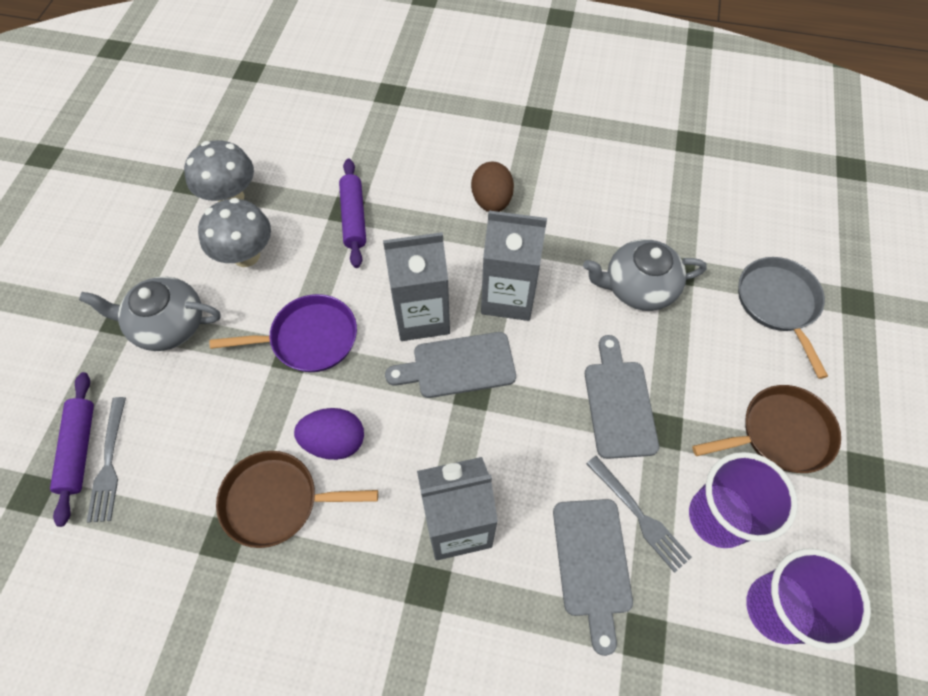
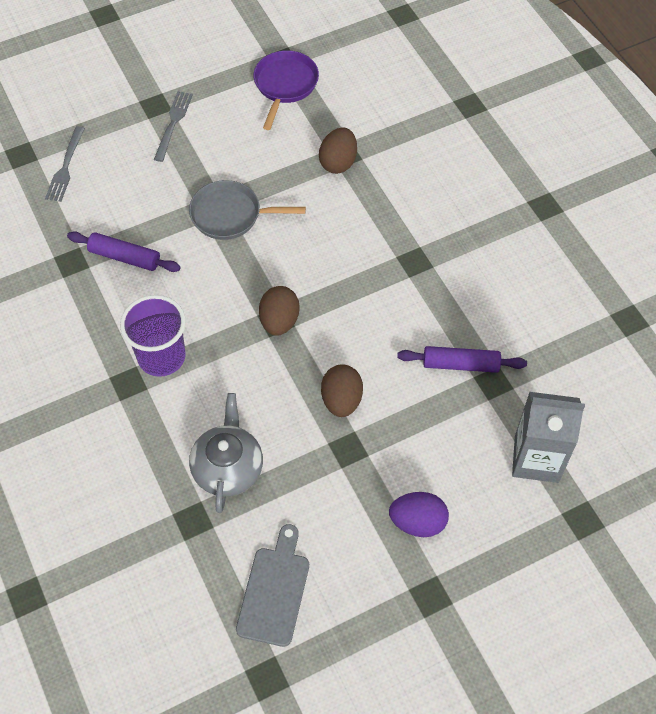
brown egg: 1 -> 3
brown pan: 2 -> 0
grey carton: 3 -> 1
grey cutting board: 3 -> 1
grey mushroom: 2 -> 0
grey teapot: 2 -> 1
purple cup: 2 -> 1

